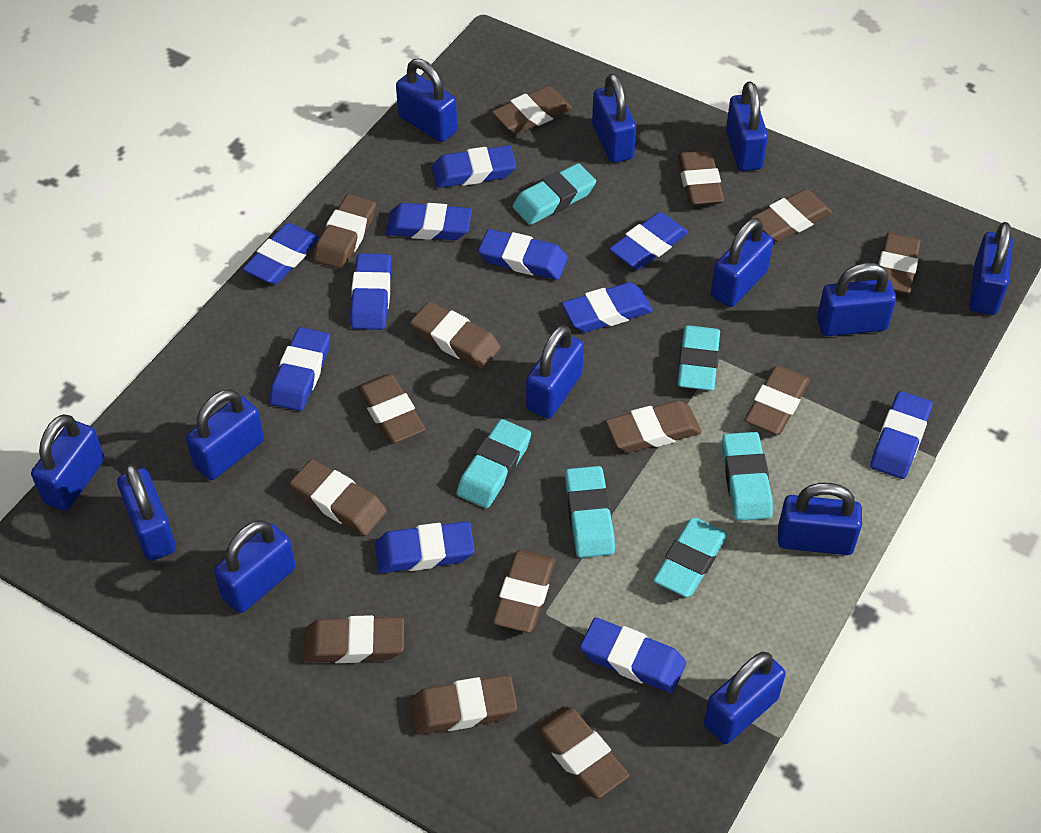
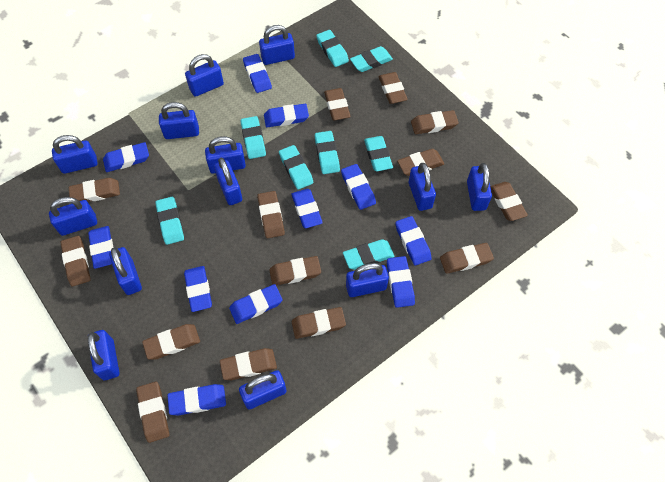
turquoise eraser: 6 -> 8

